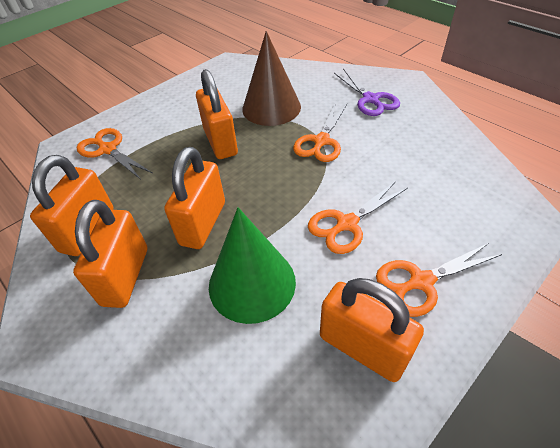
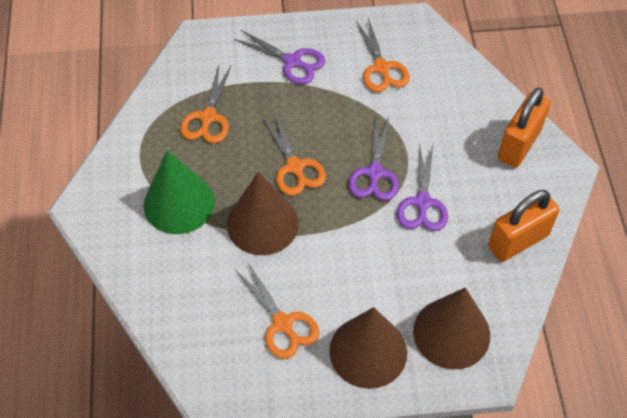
brown cone: 1 -> 3
orange padlock: 5 -> 2
purple scissors: 1 -> 3

